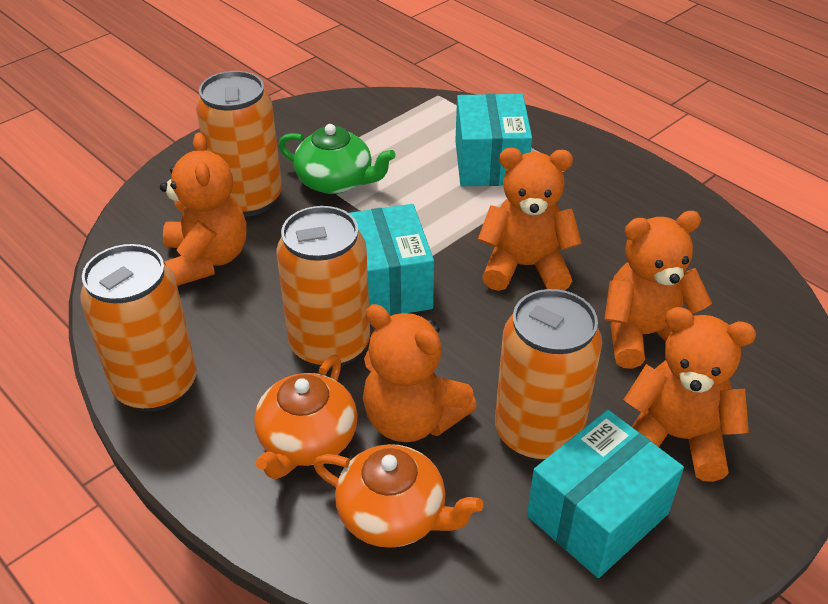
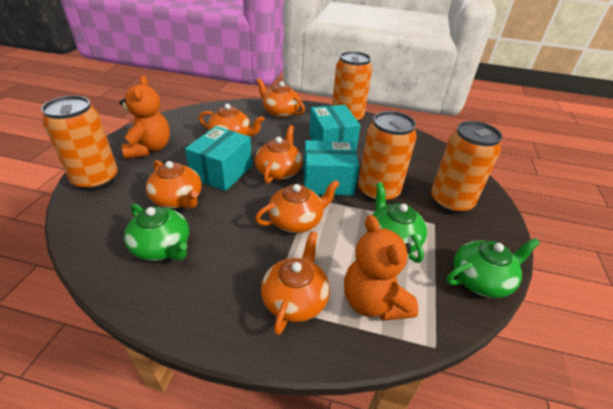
green teapot: 1 -> 3
orange teapot: 2 -> 6
orange teddy bear: 5 -> 2

